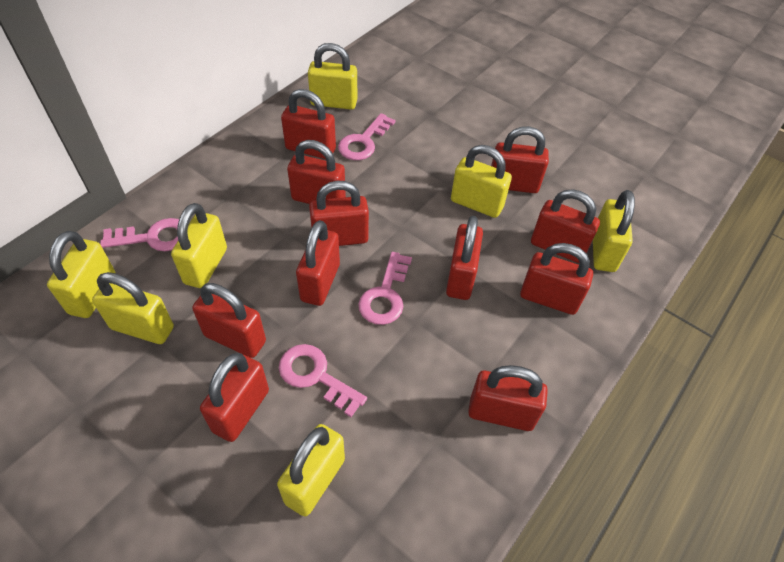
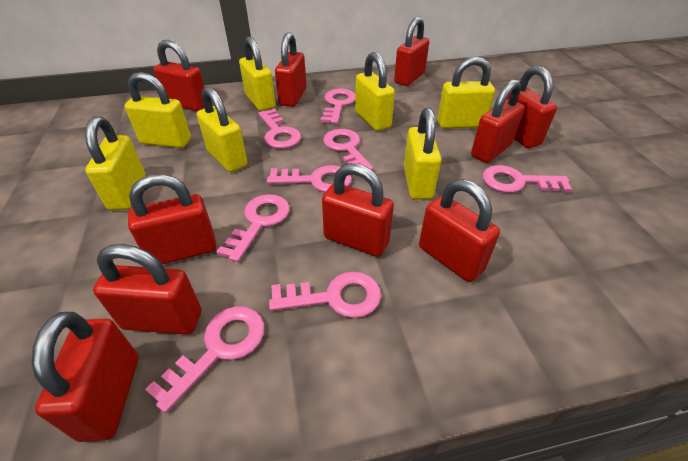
pink key: 4 -> 8
red padlock: 11 -> 10

